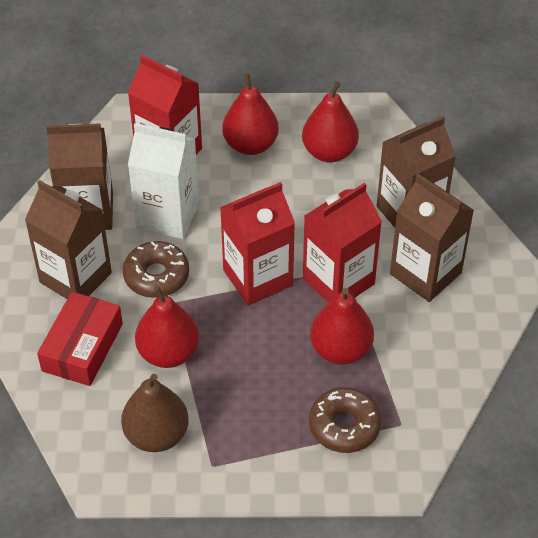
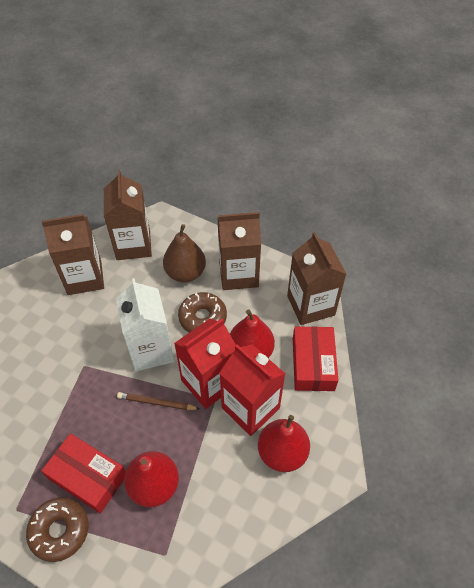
brown pencil: 0 -> 1
red box: 1 -> 2
red carton: 3 -> 2
red pear: 4 -> 3

